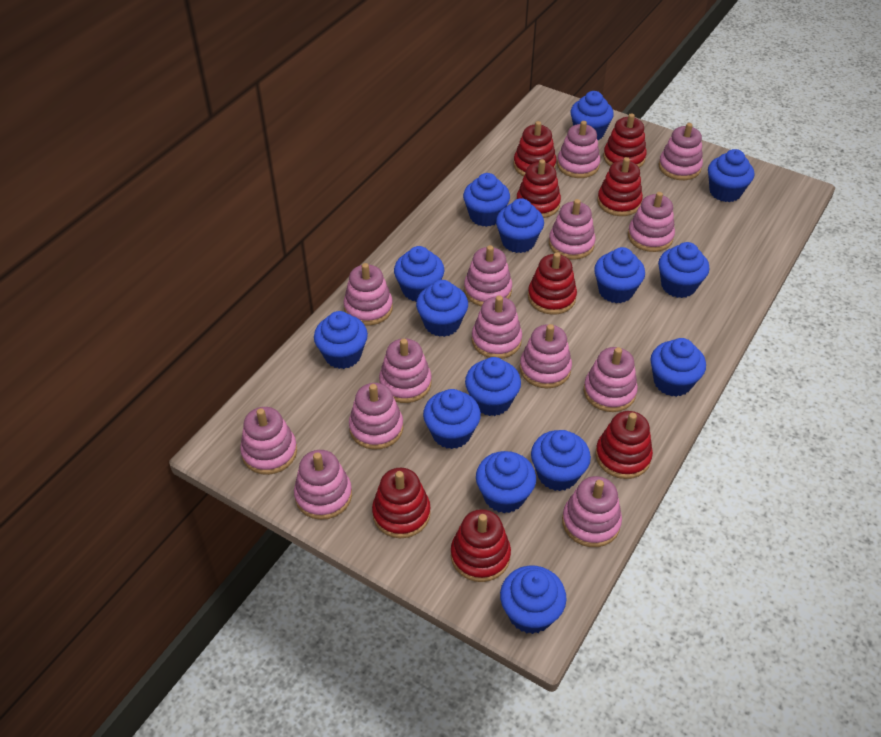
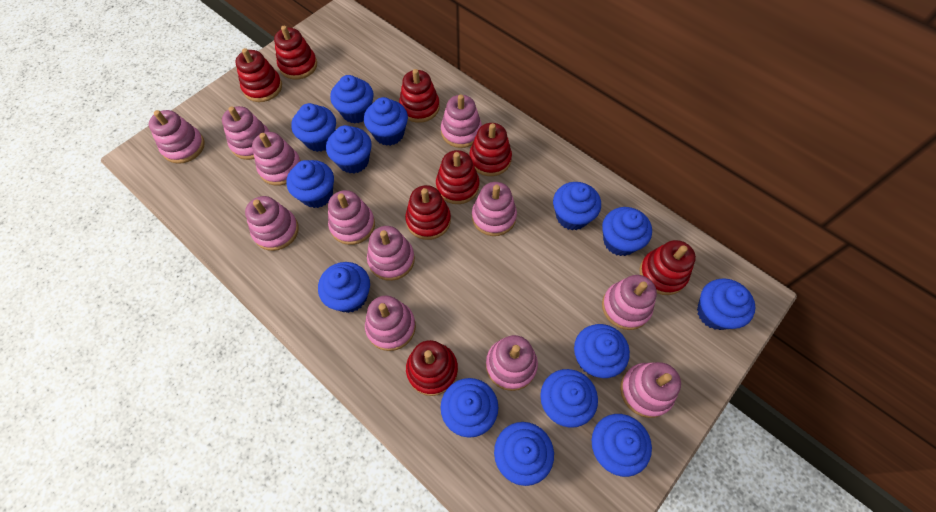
blue cupcake: 15 -> 14
pink stacking toy: 14 -> 12

